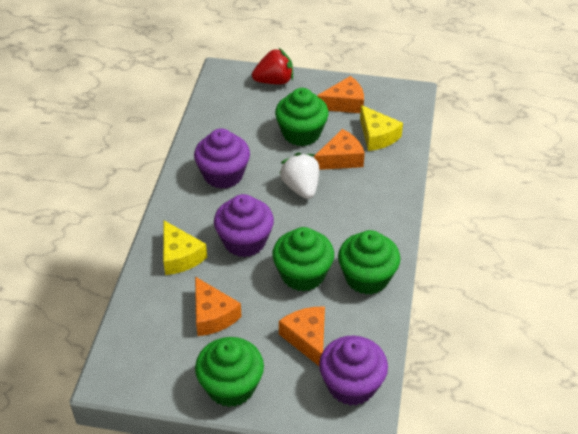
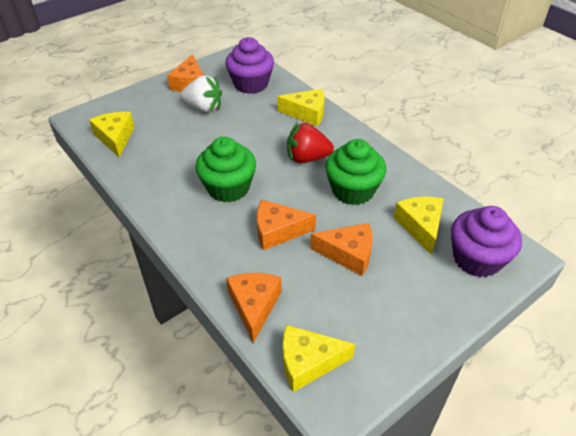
green cupcake: 4 -> 2
purple cupcake: 3 -> 2
yellow cheese: 2 -> 4

